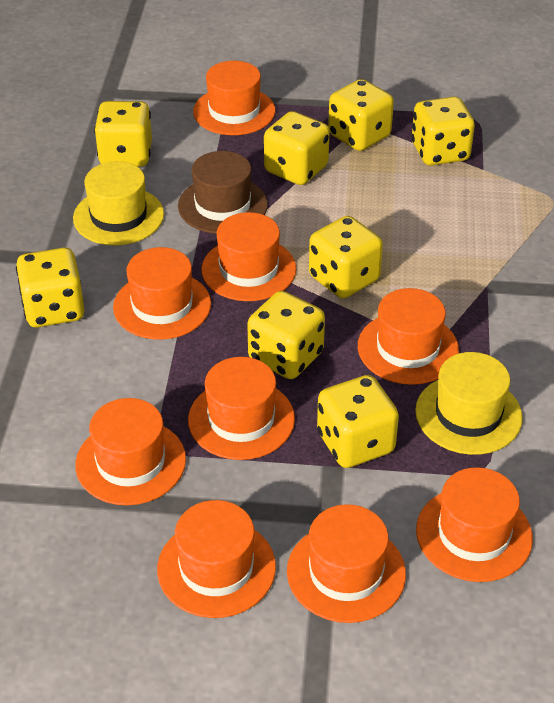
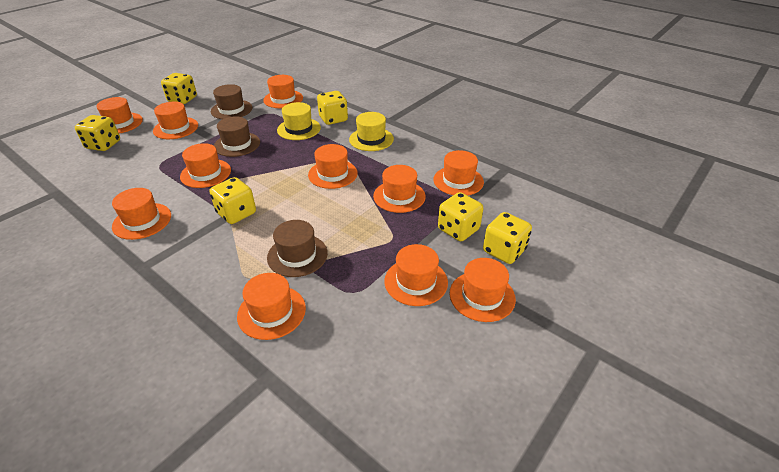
brown hat: 1 -> 3
orange hat: 9 -> 11
yellow dice: 8 -> 6

